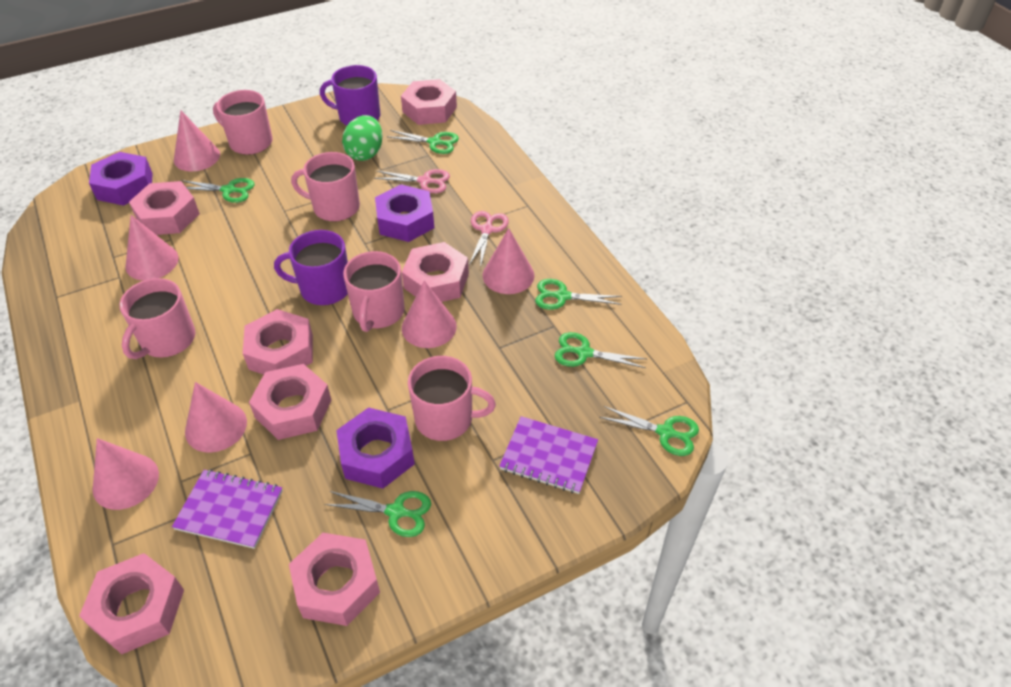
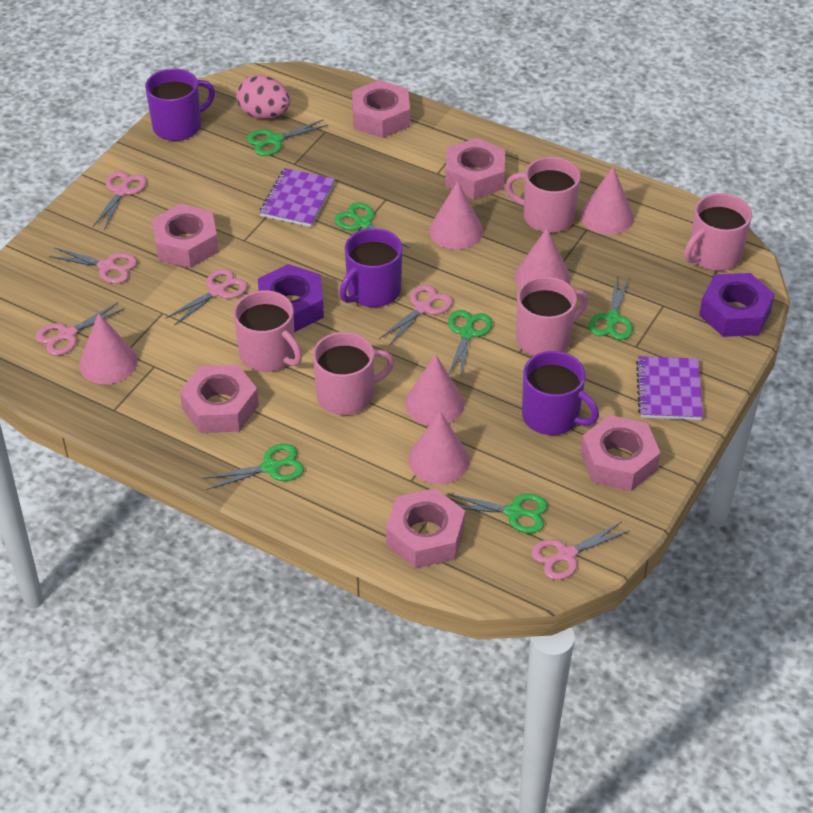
green egg: 1 -> 0
pink egg: 0 -> 1
pink nut: 7 -> 6
pink scissors: 2 -> 6
purple mug: 2 -> 3
purple nut: 3 -> 2

